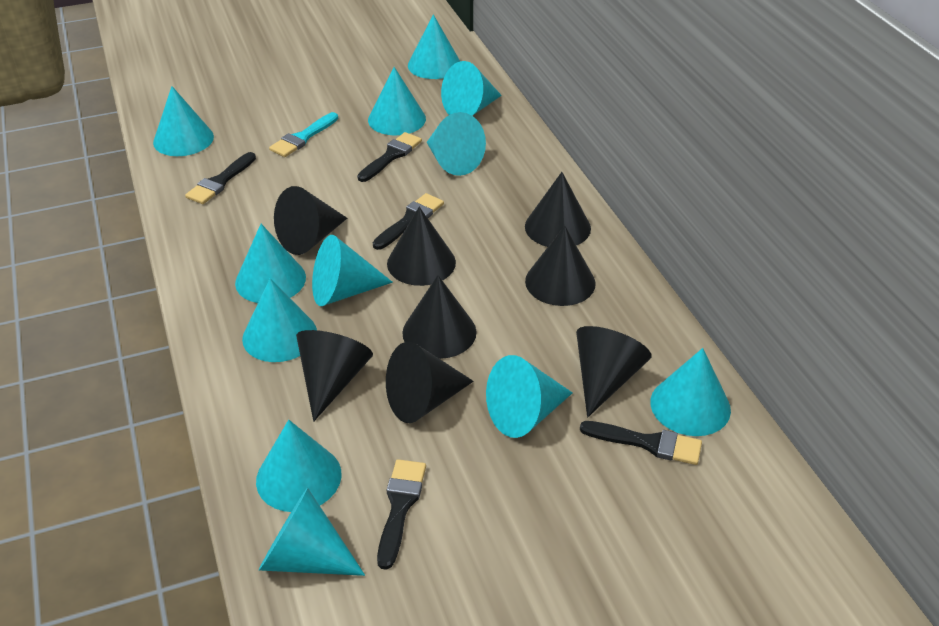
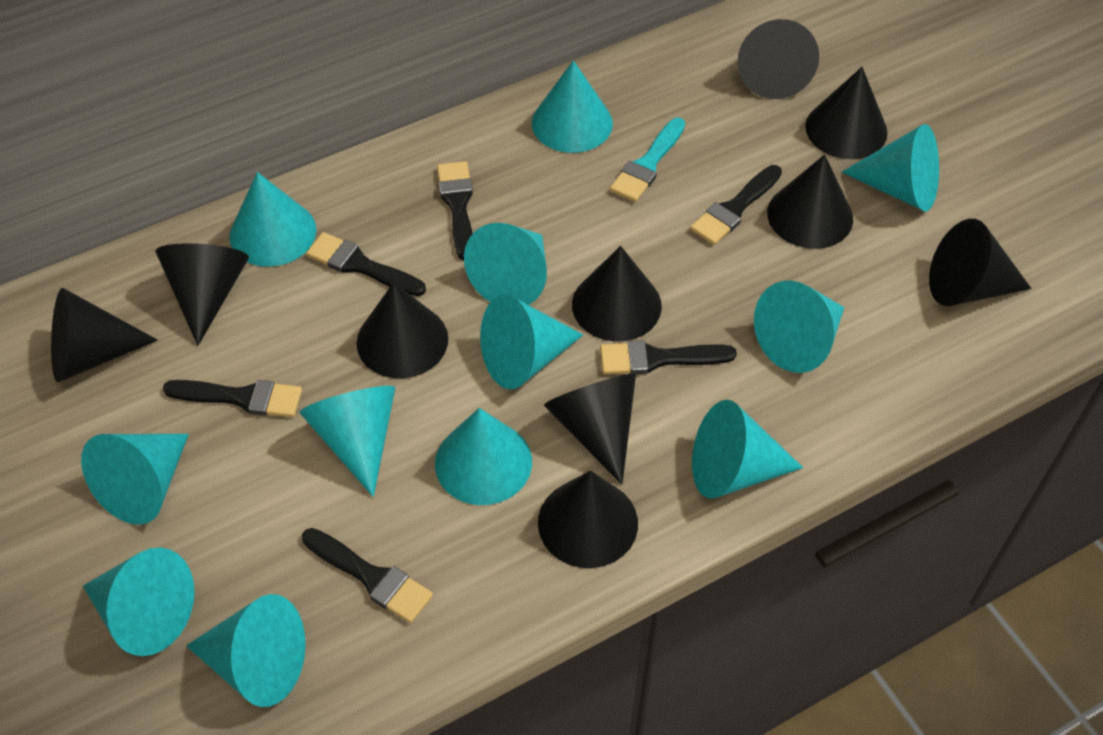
black brush: 5 -> 6
black cone: 8 -> 10

